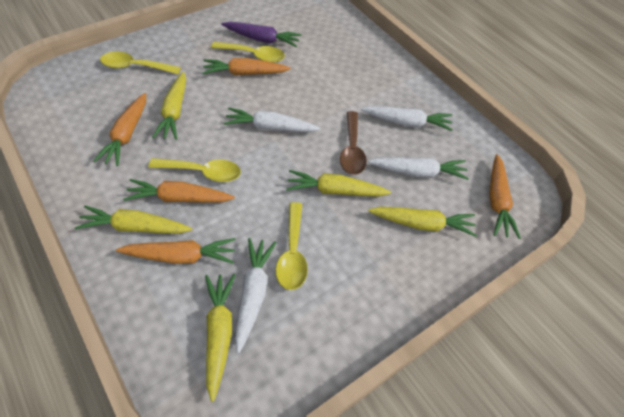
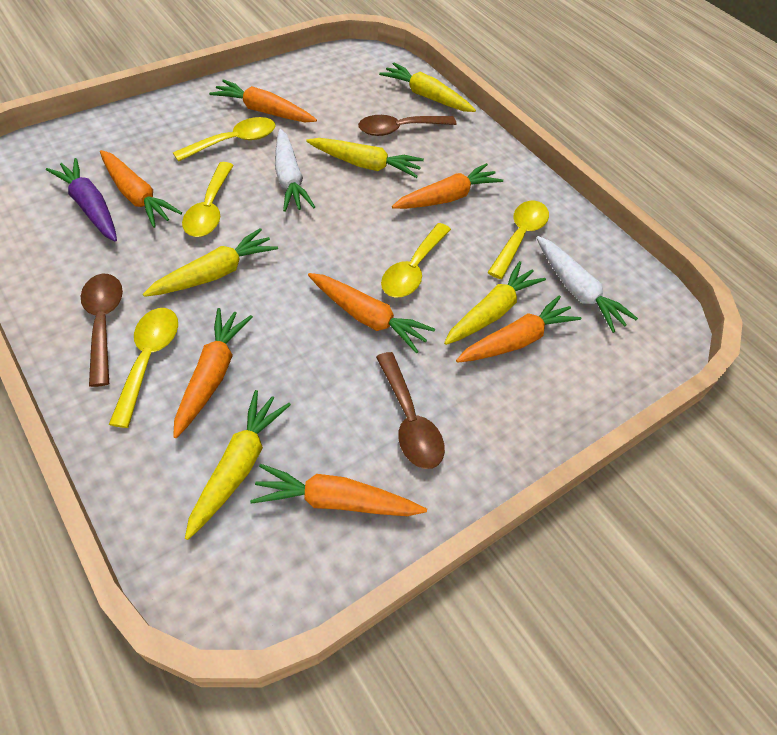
brown spoon: 1 -> 3
orange carrot: 5 -> 7
white carrot: 4 -> 2
yellow spoon: 4 -> 5

